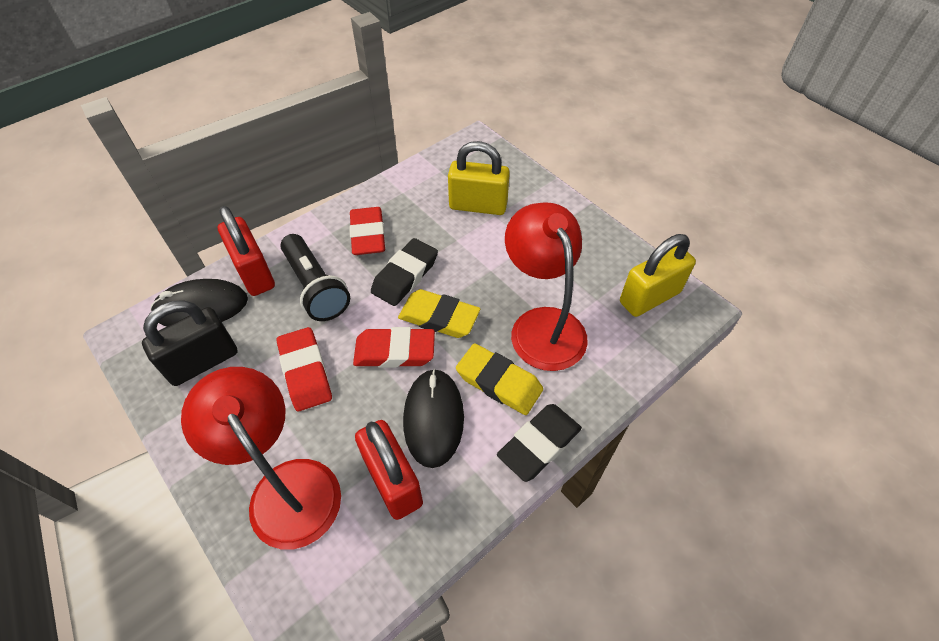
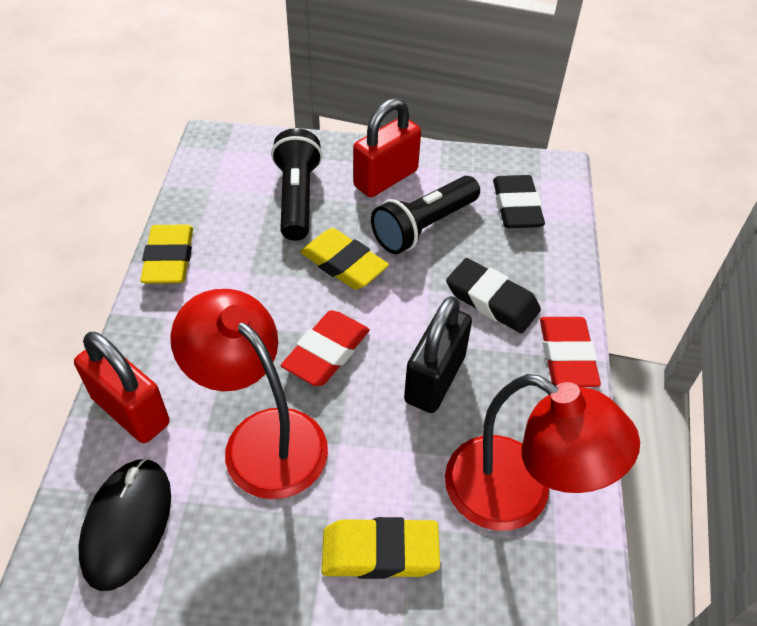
black flashlight: 1 -> 2
black mouse: 2 -> 1
red eraser: 3 -> 2
yellow eraser: 2 -> 3
yellow padlock: 2 -> 0

